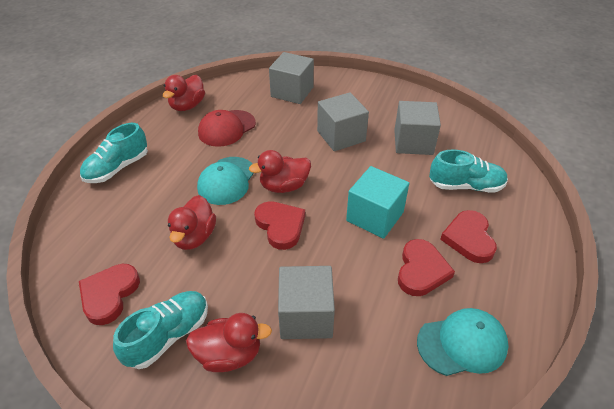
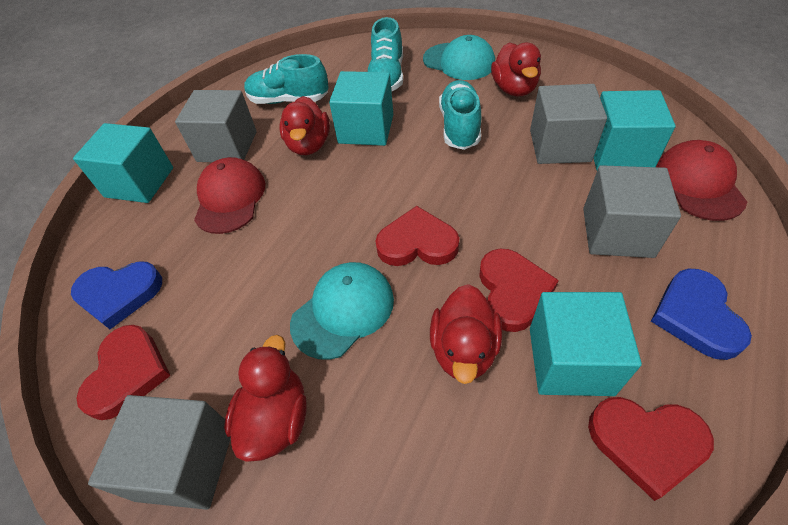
blue heart: 0 -> 2
red cap: 1 -> 2
turquoise cube: 1 -> 4

